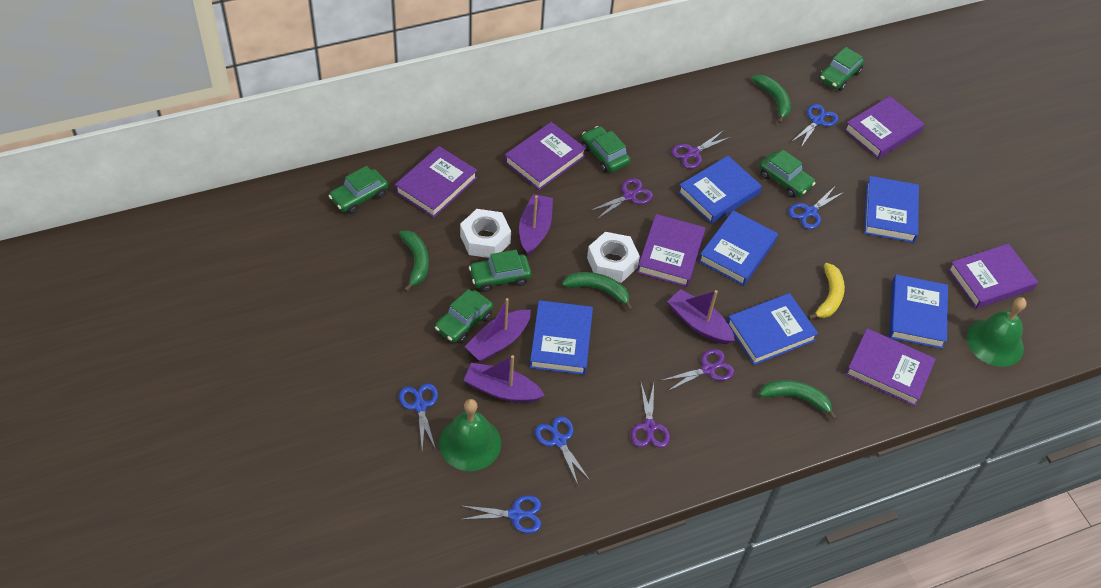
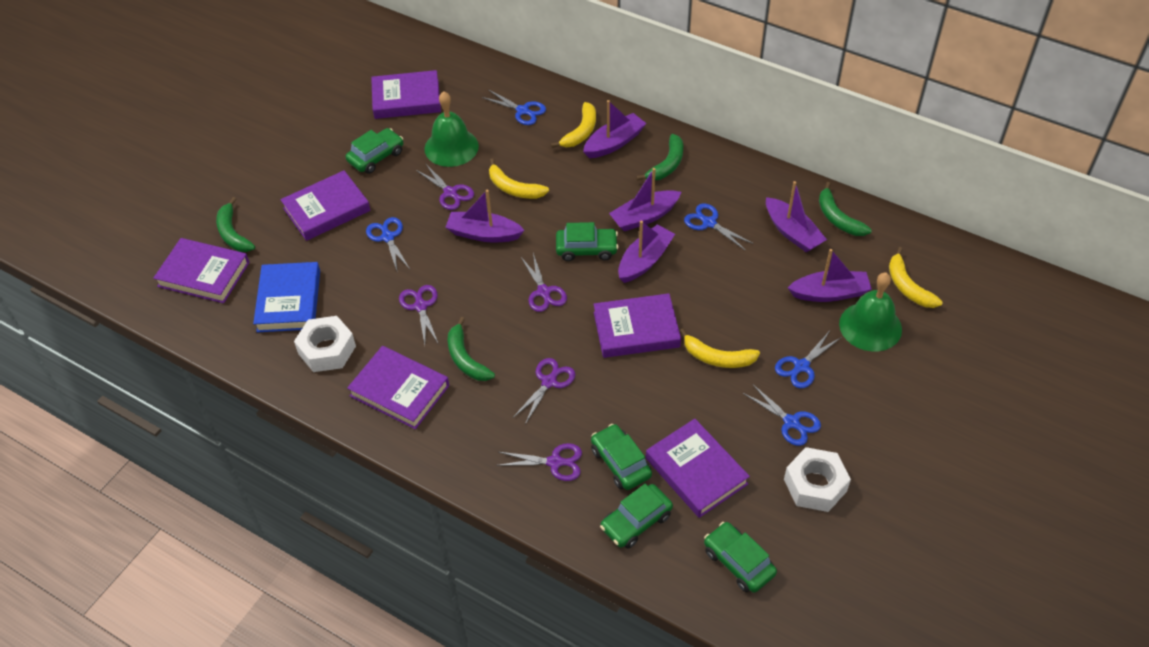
blue book: 6 -> 1
green car: 6 -> 5
purple boat: 4 -> 6
purple scissors: 4 -> 5
yellow banana: 1 -> 4

